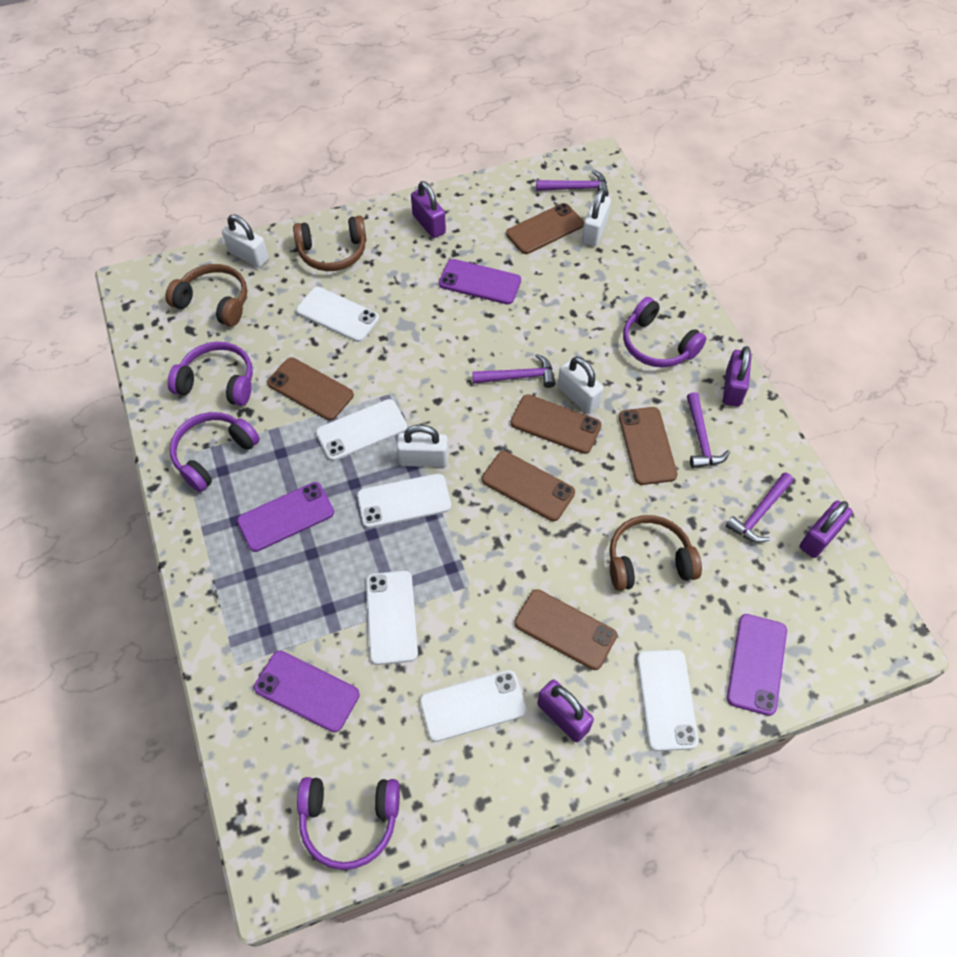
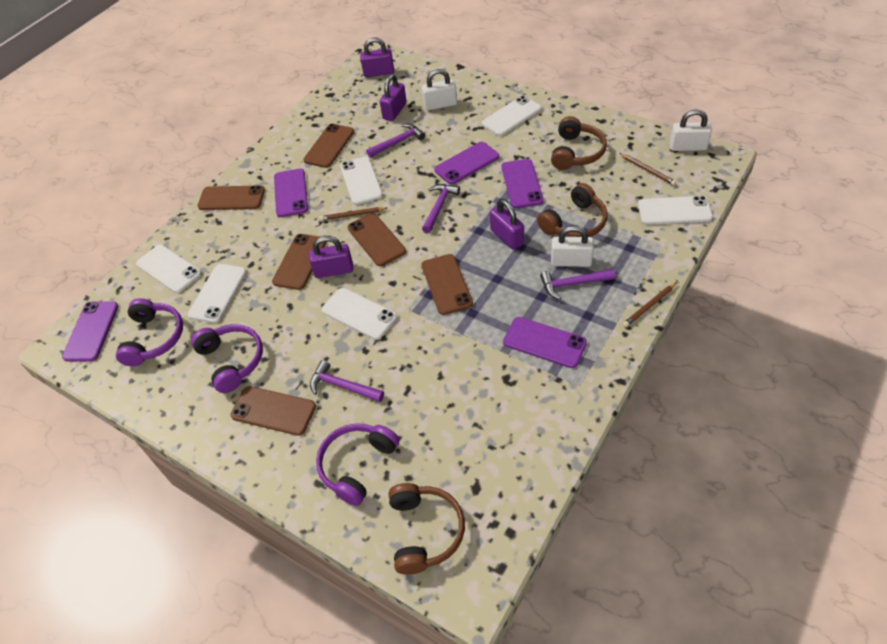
brown pencil: 0 -> 3
purple headphones: 4 -> 3
purple phone: 4 -> 5
white padlock: 4 -> 3

